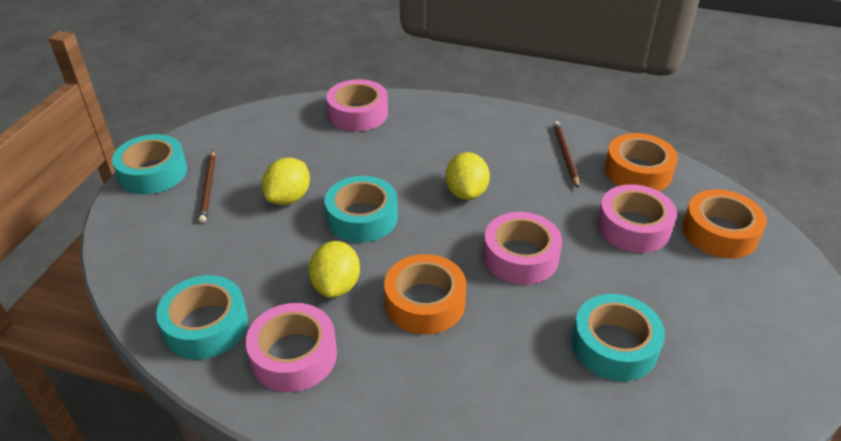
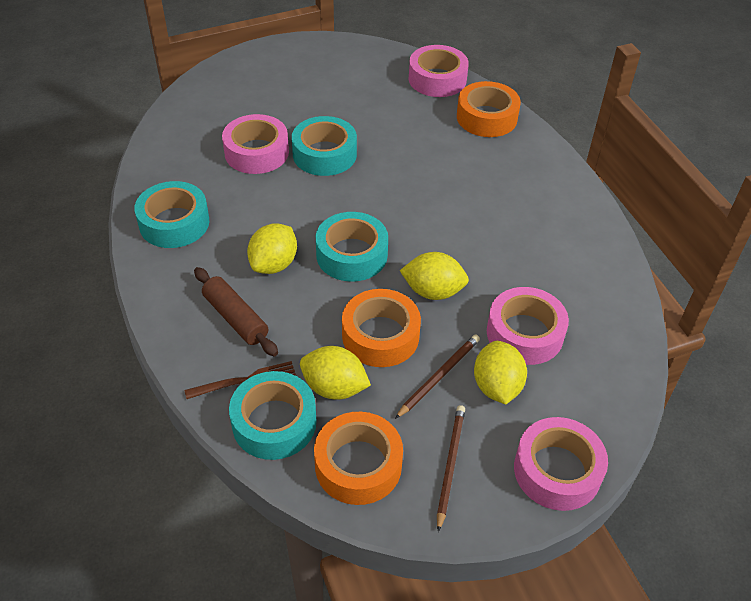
brown fork: 0 -> 1
brown rolling pin: 0 -> 1
yellow lemon: 3 -> 4

